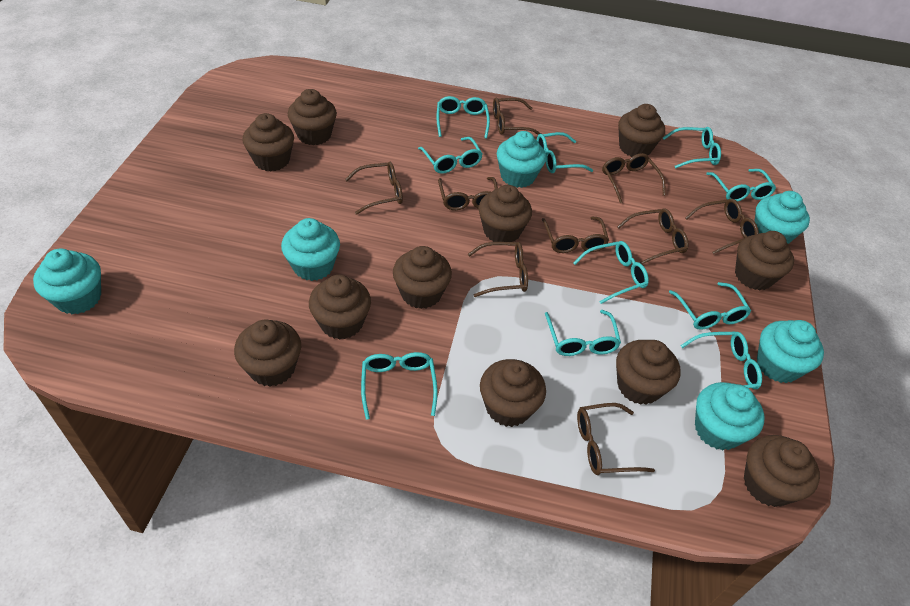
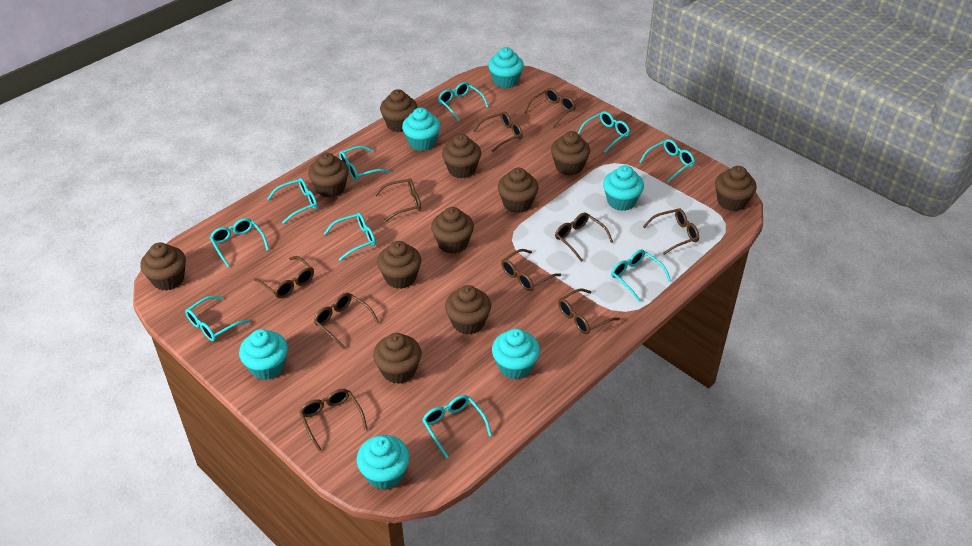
brown glasses: 9 -> 10

